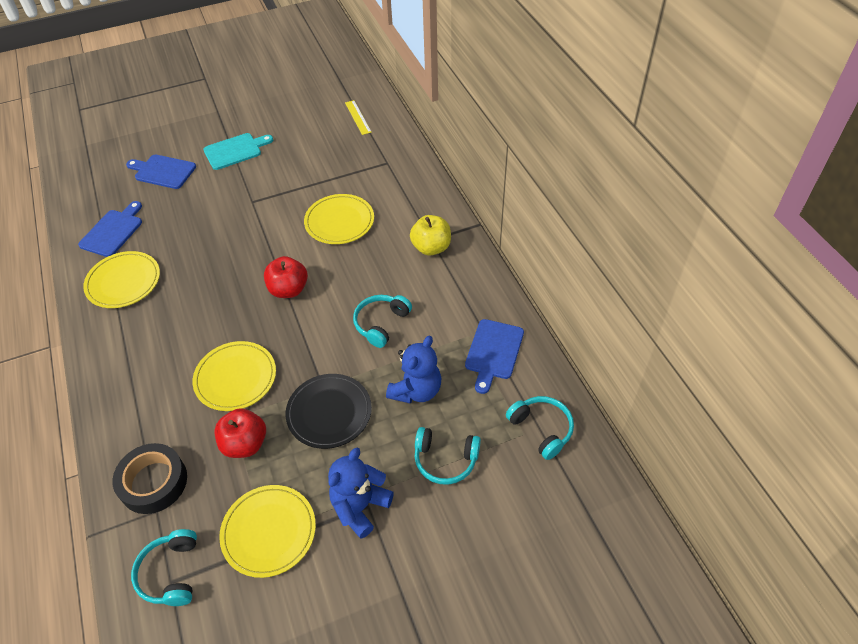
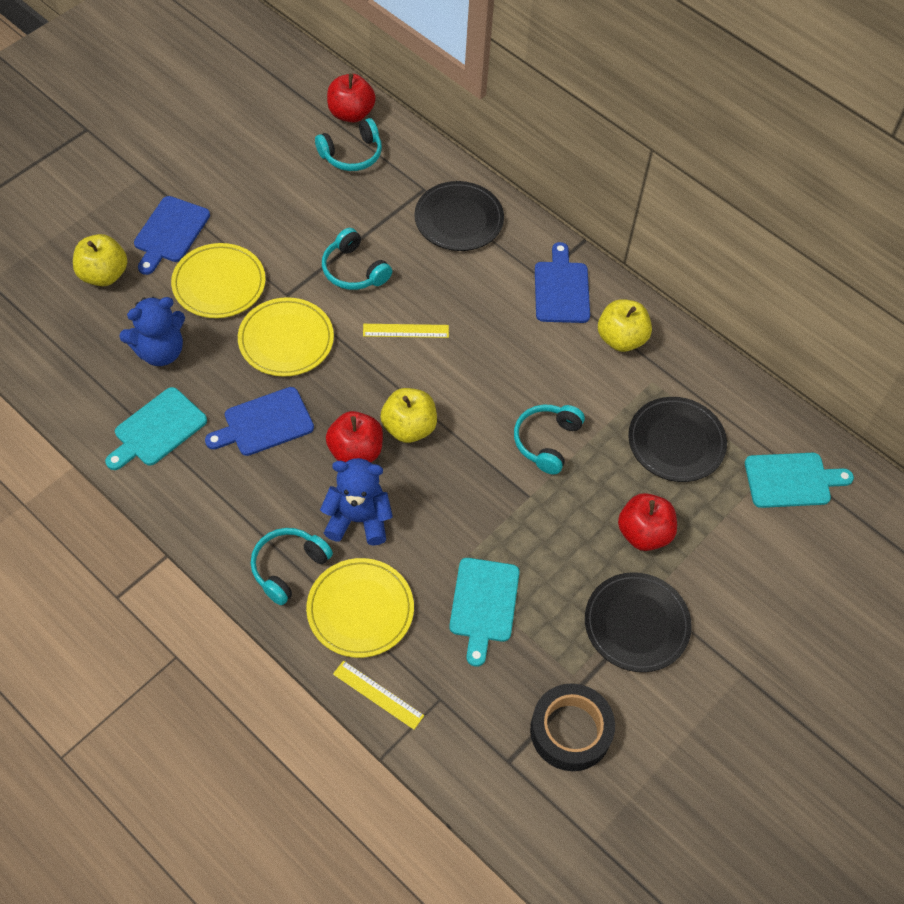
black plate: 1 -> 3
red apple: 2 -> 3
turquoise cutting board: 1 -> 3
yellow apple: 1 -> 3
yellow plate: 4 -> 3
yellow ruler: 1 -> 2

